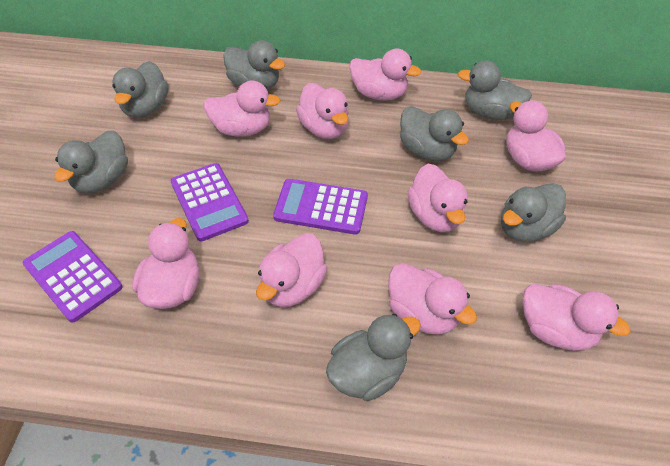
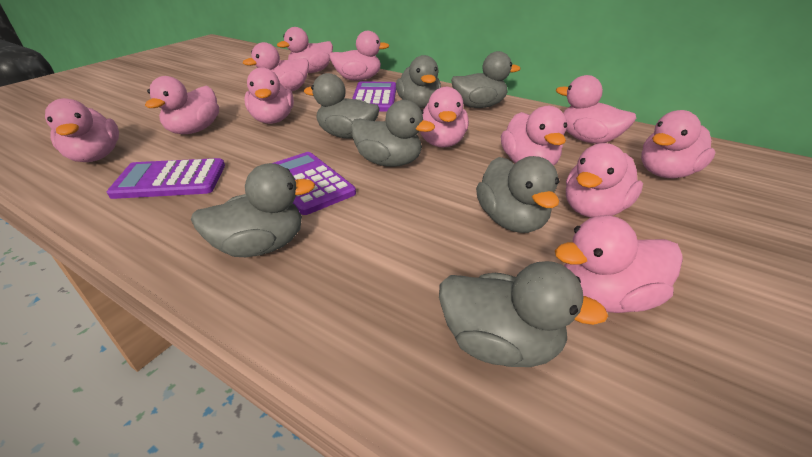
pink duck: 9 -> 12

